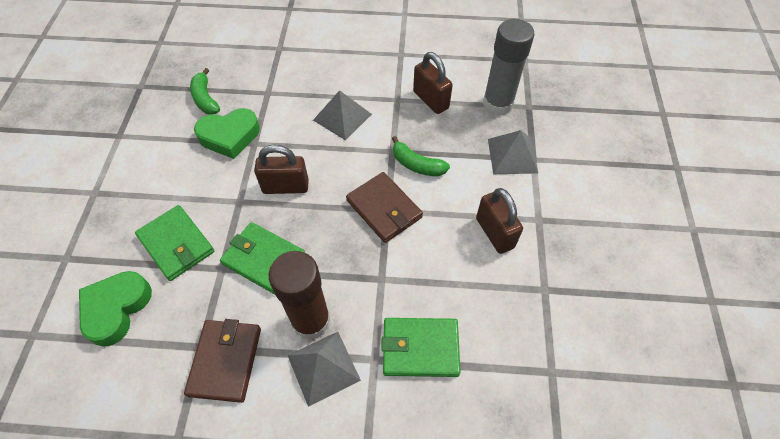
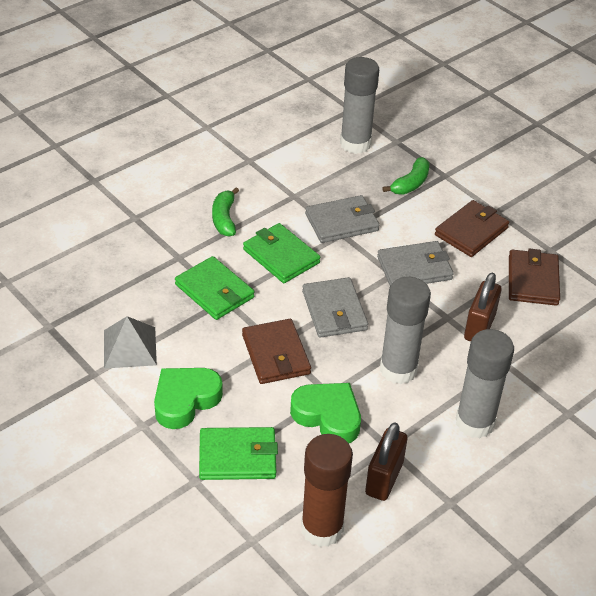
brown padlock: 3 -> 2
brown wallet: 2 -> 3
grey glue stick: 1 -> 3
grey pyramid: 3 -> 1
grey wallet: 0 -> 3

